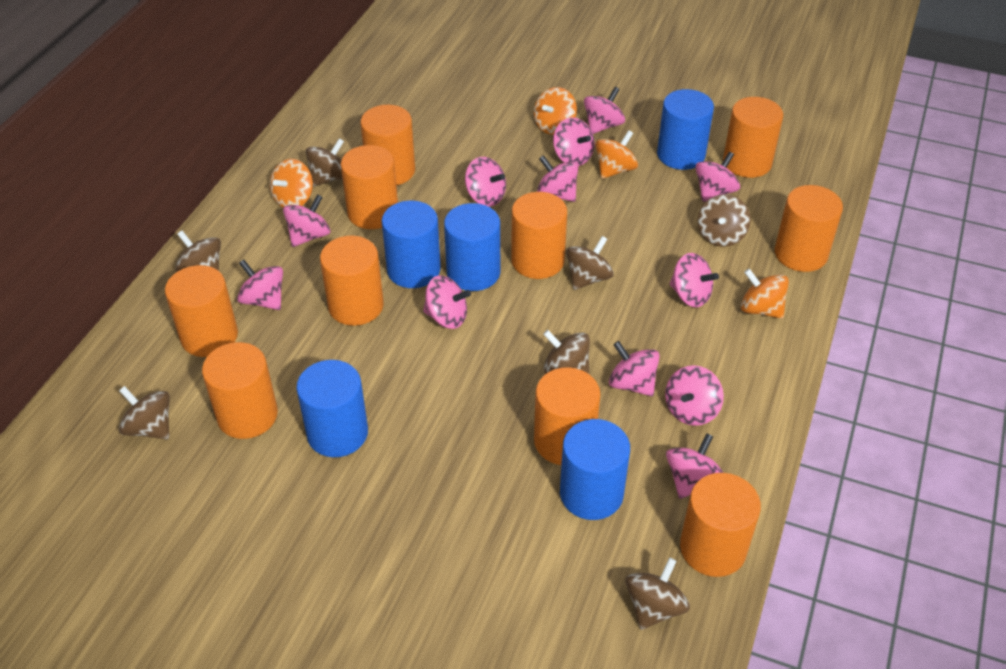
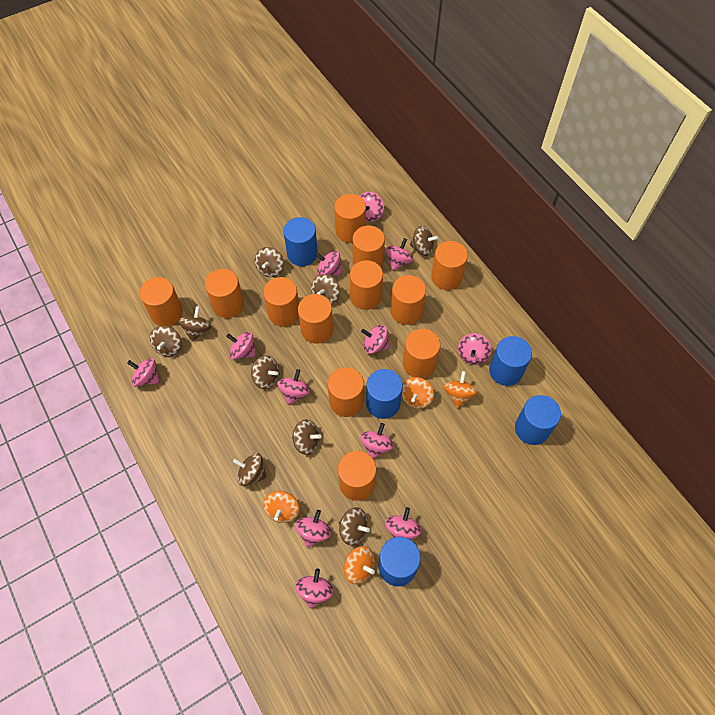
brown spinning top: 7 -> 9
orange cylinder: 10 -> 12

